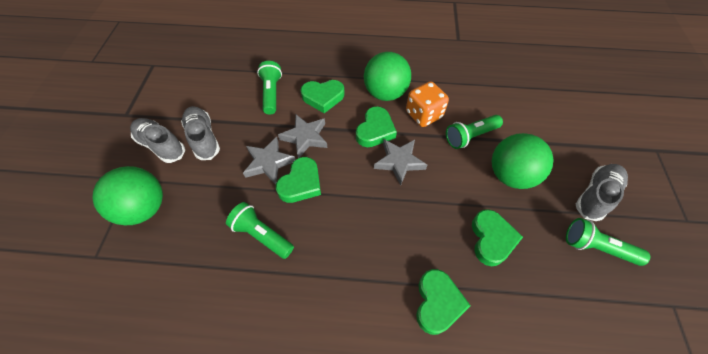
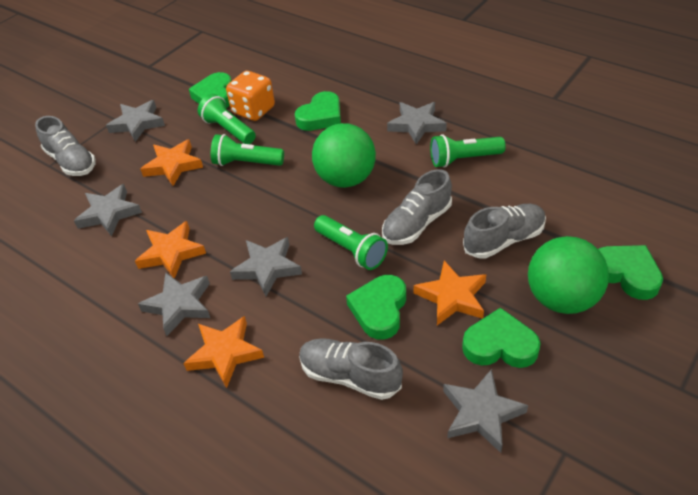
green ball: 3 -> 2
grey shoe: 3 -> 4
grey star: 3 -> 6
orange star: 0 -> 4

